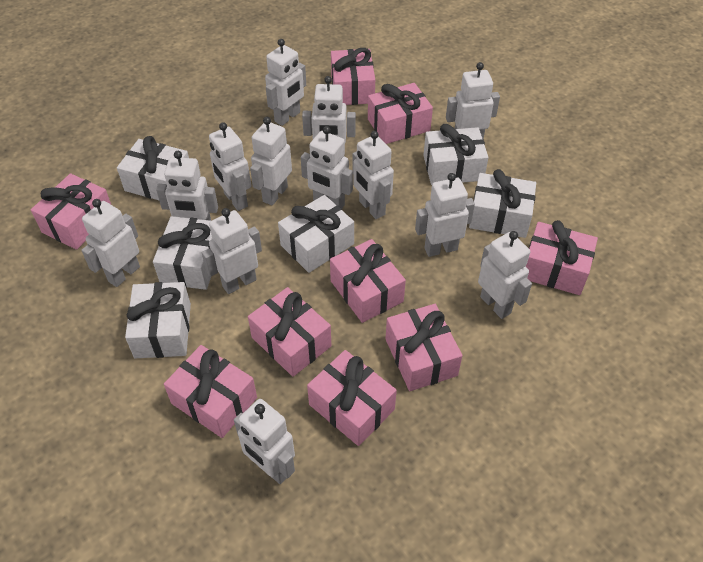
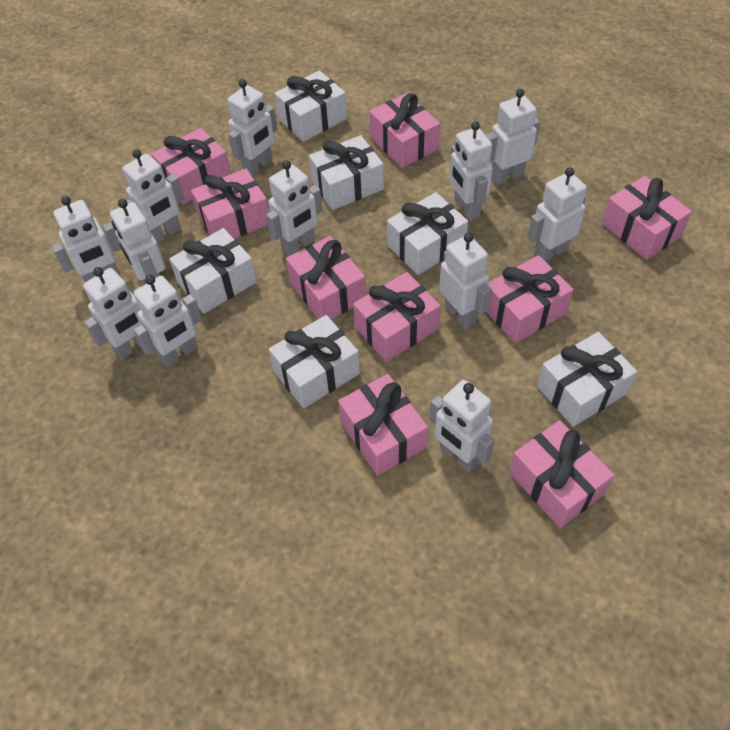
white robot: 13 -> 12

